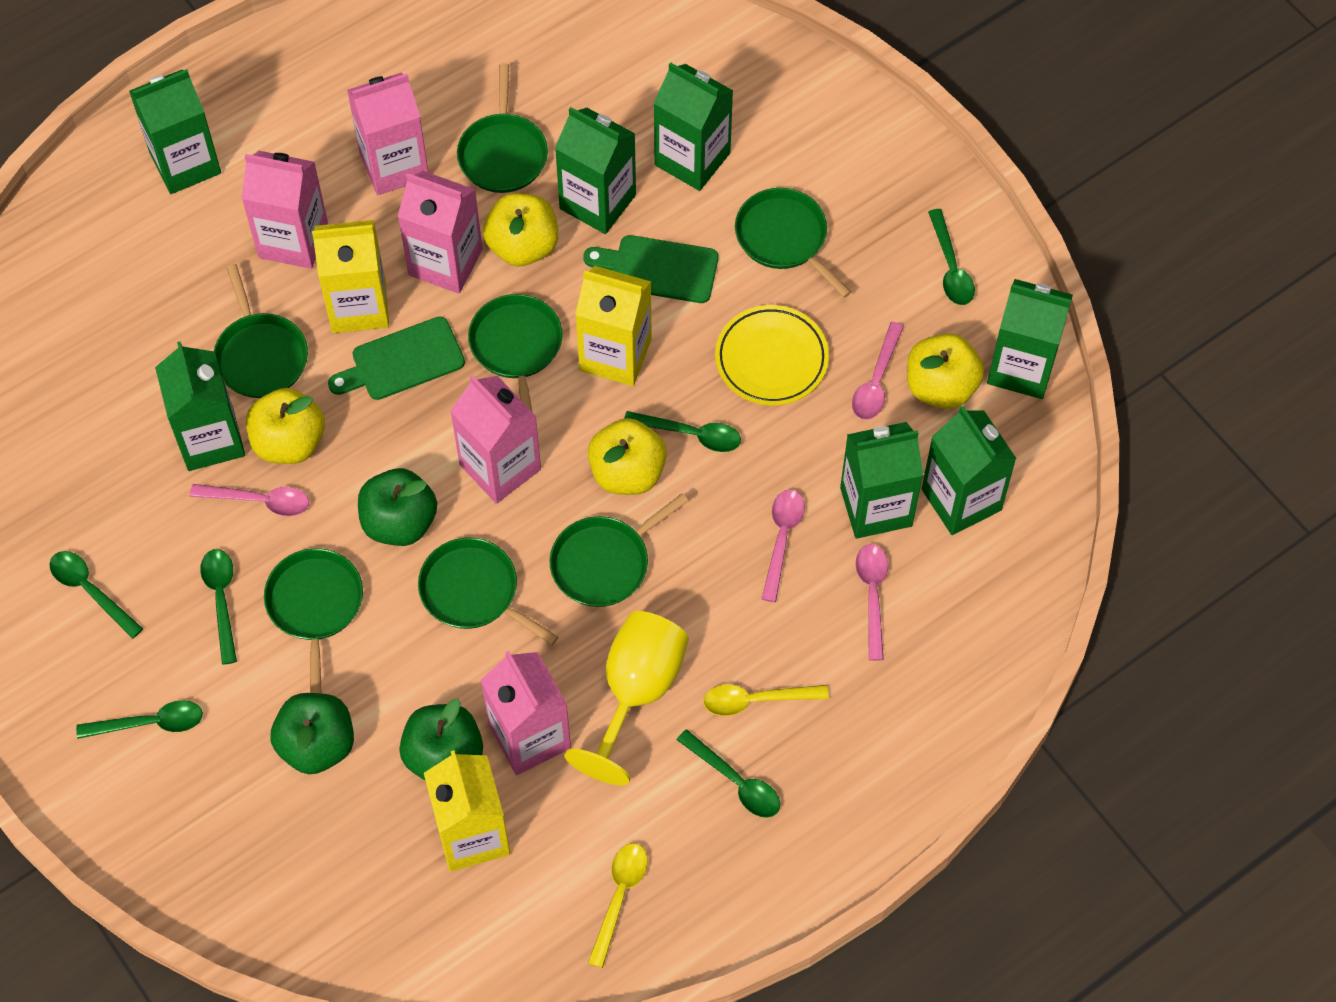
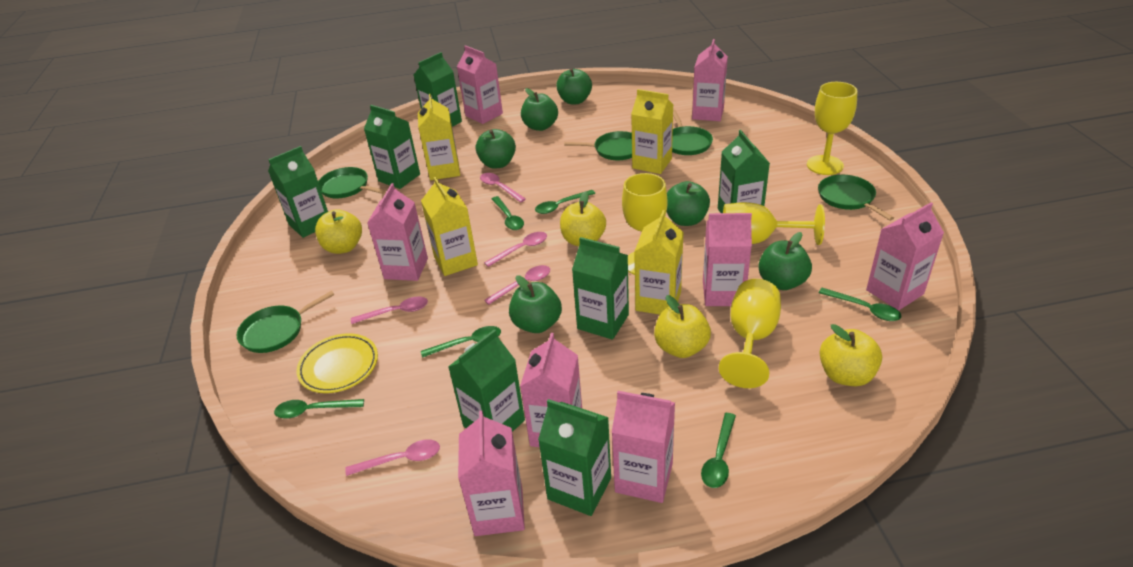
green apple: 3 -> 6
green cutting board: 2 -> 0
green pan: 7 -> 5
pink carton: 5 -> 8
pink spoon: 4 -> 5
yellow carton: 3 -> 4
yellow goblet: 1 -> 4
yellow spoon: 2 -> 0

